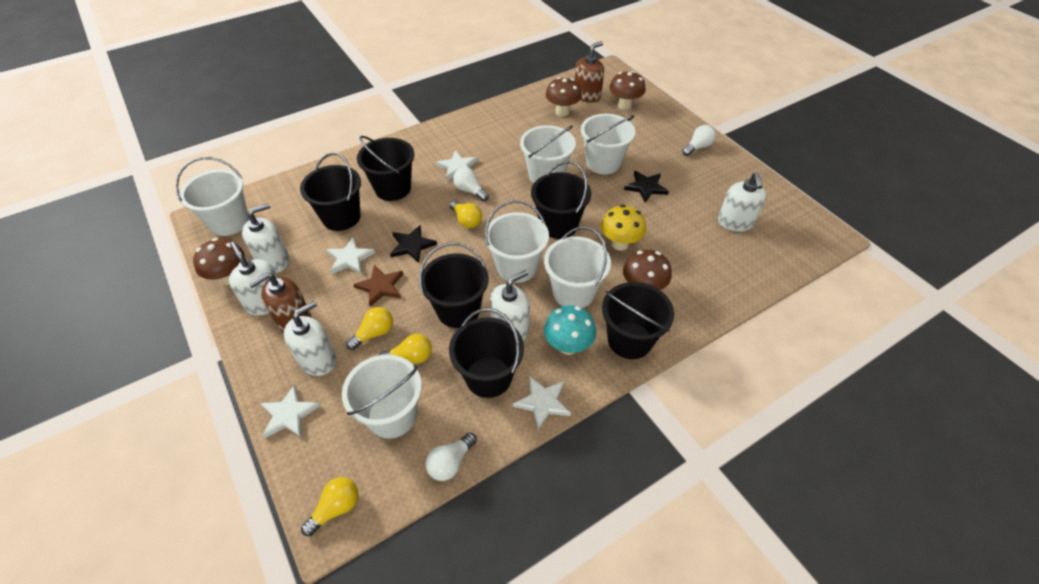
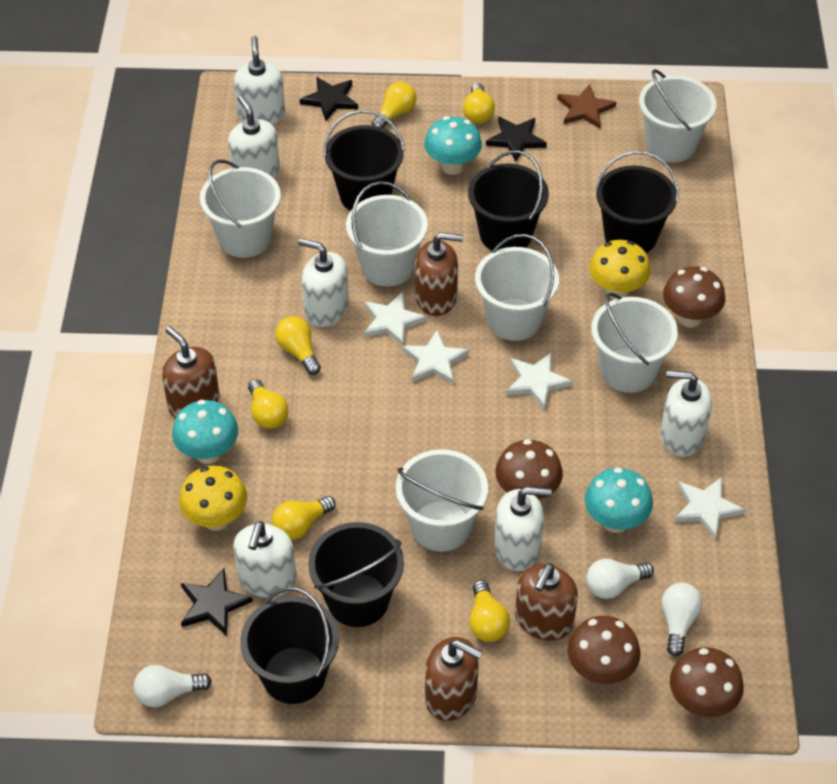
black bucket: 6 -> 5
black star: 2 -> 3
brown soap dispenser: 2 -> 4
turquoise mushroom: 1 -> 3
white soap dispenser: 5 -> 6
yellow light bulb: 4 -> 6
yellow mushroom: 1 -> 2

